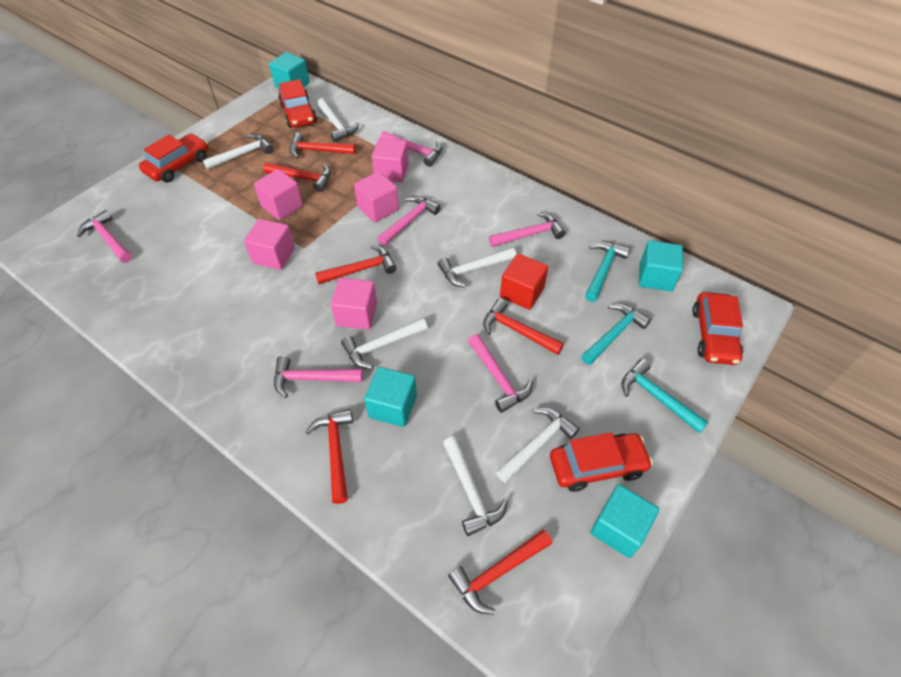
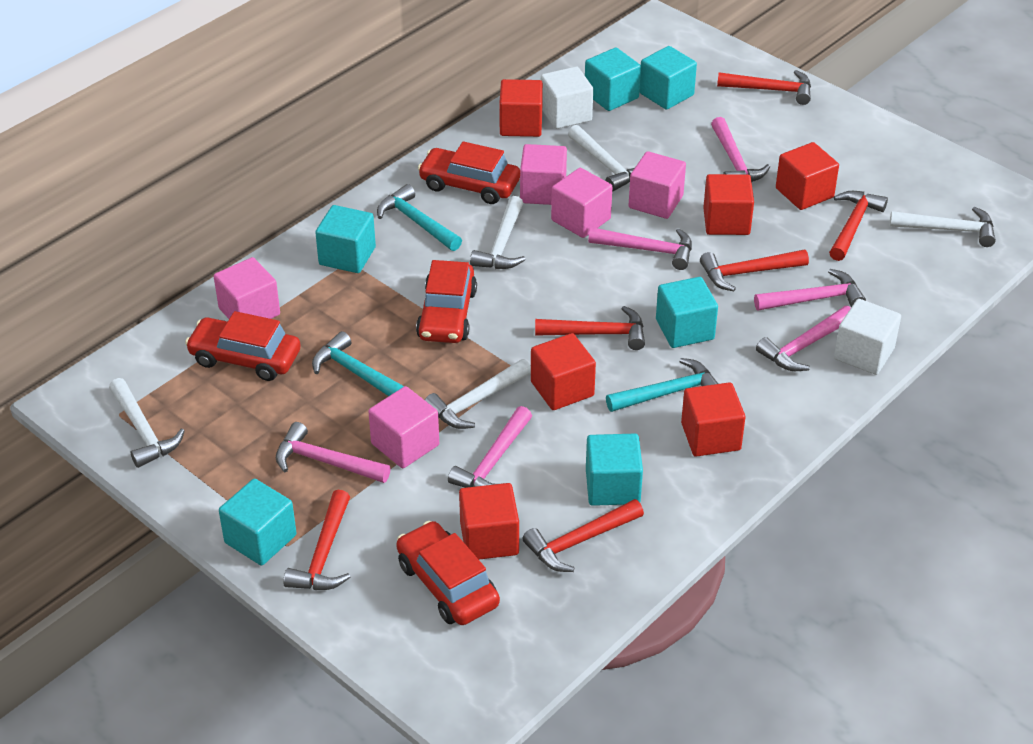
red cube: 1 -> 6
turquoise cube: 4 -> 6
white cube: 0 -> 2
white hammer: 6 -> 5

